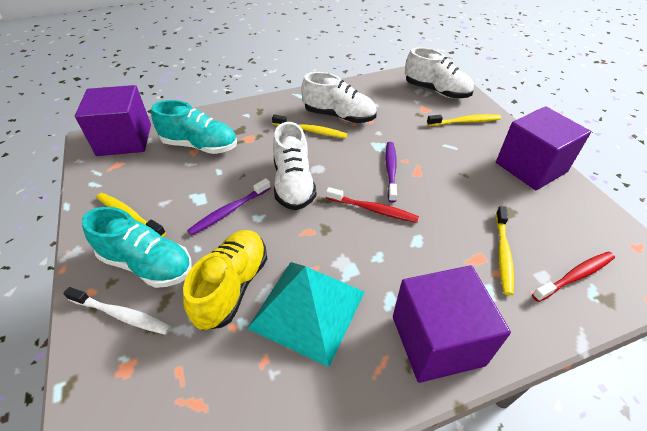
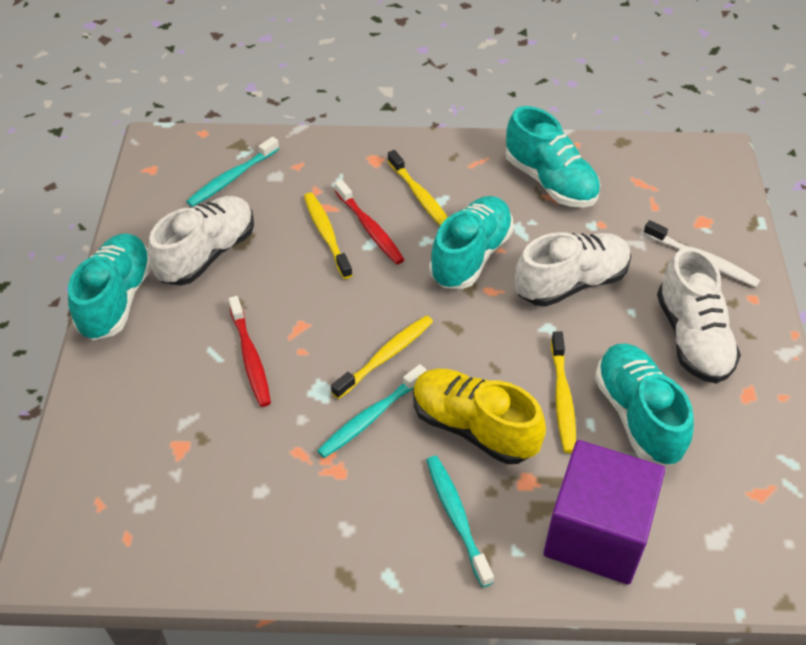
purple cube: 3 -> 1
purple toothbrush: 2 -> 0
turquoise pyramid: 1 -> 0
turquoise shoe: 2 -> 4
turquoise toothbrush: 0 -> 3

